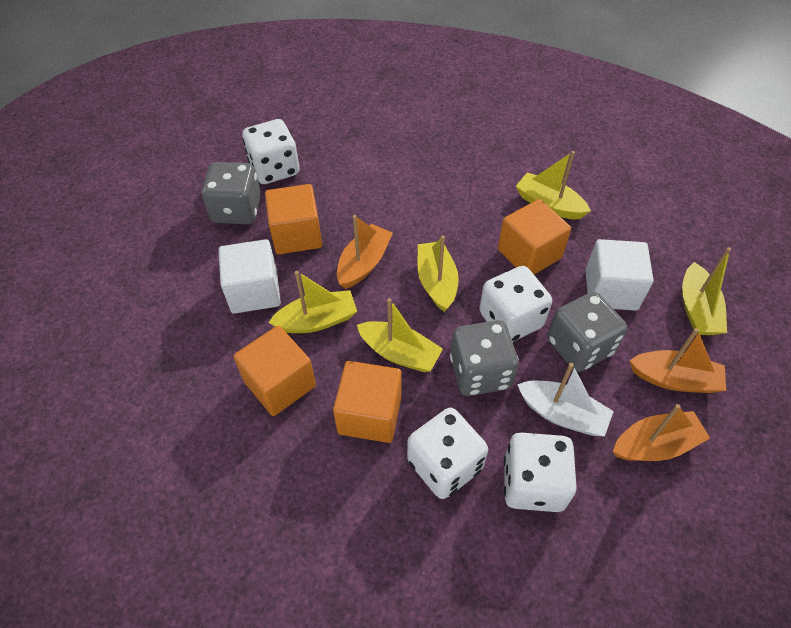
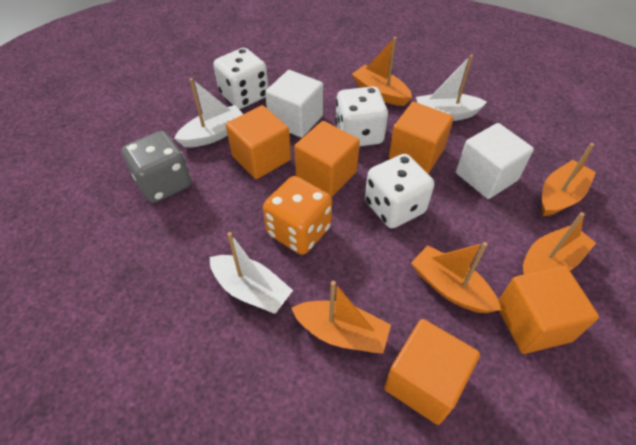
grey dice: 3 -> 1
orange boat: 3 -> 5
orange cube: 4 -> 5
orange dice: 0 -> 1
white boat: 1 -> 3
white dice: 4 -> 3
yellow boat: 5 -> 0

